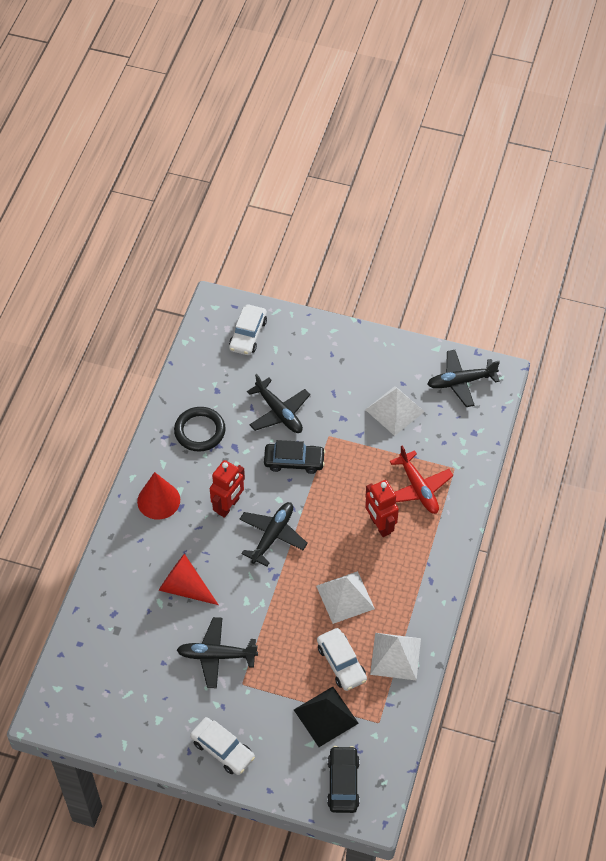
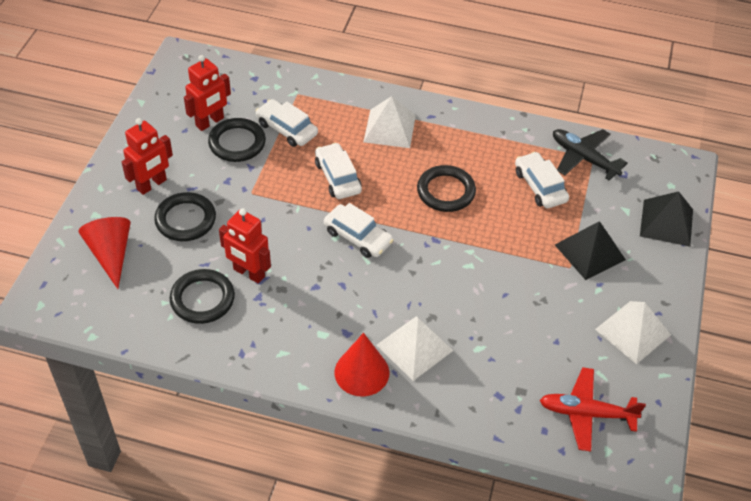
black car: 2 -> 0
black plane: 4 -> 1
black pyramid: 1 -> 2
black ring: 1 -> 4
red robot: 2 -> 3
white car: 3 -> 4

